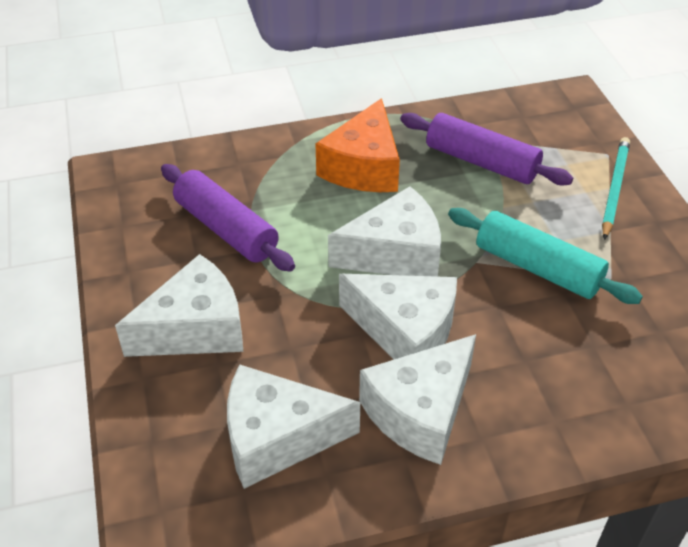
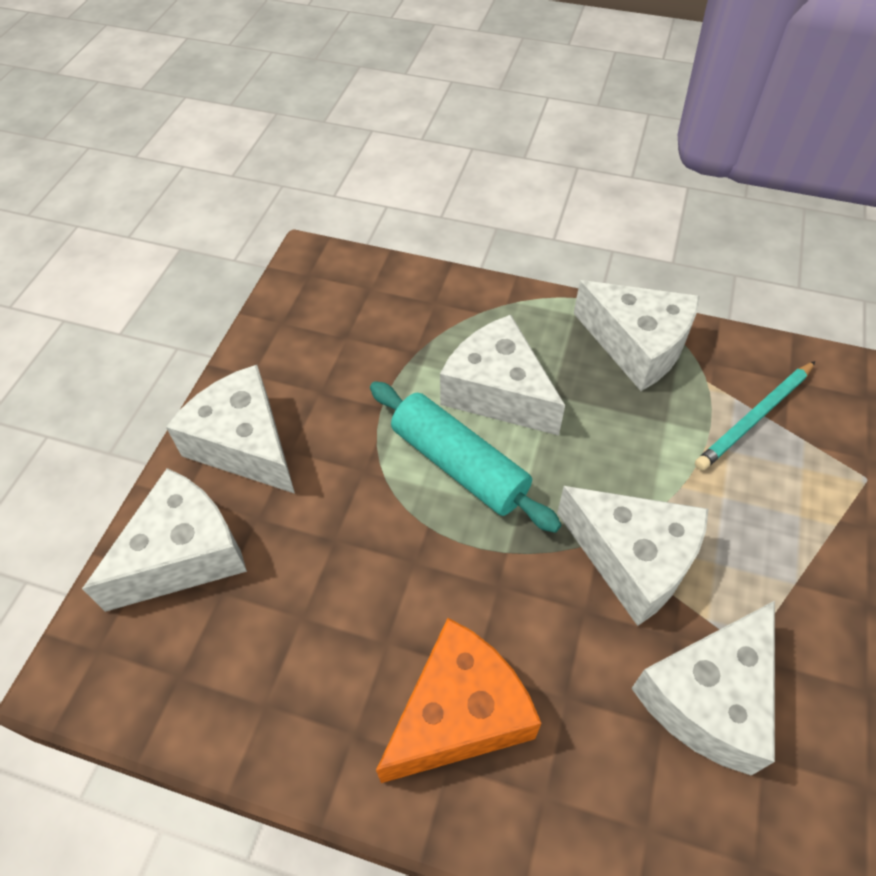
purple rolling pin: 2 -> 0
white cheese: 5 -> 6

